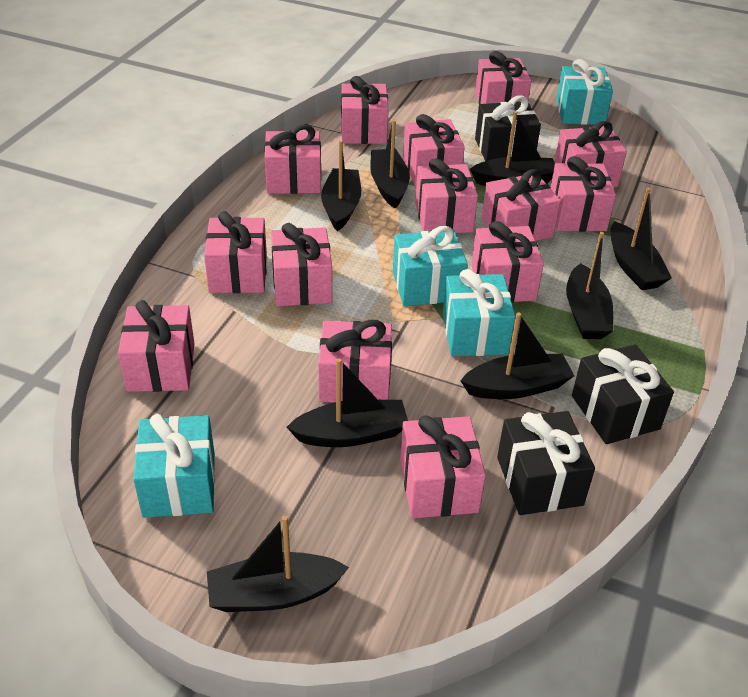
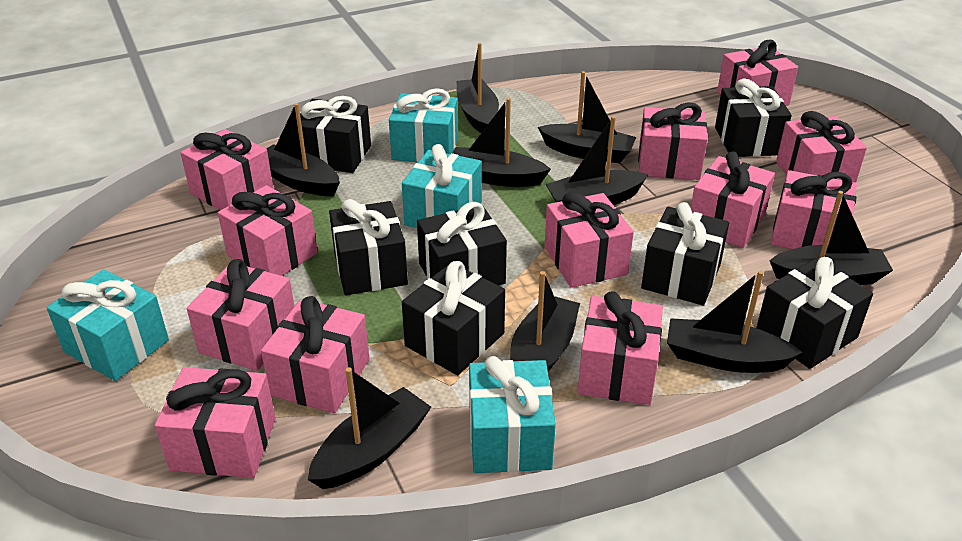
black boat: 8 -> 9
black gift: 3 -> 7
pink gift: 14 -> 12

